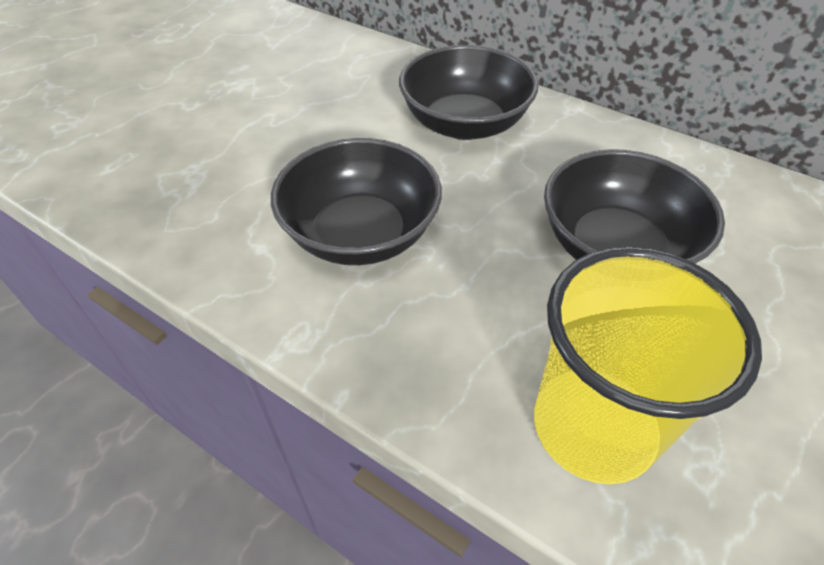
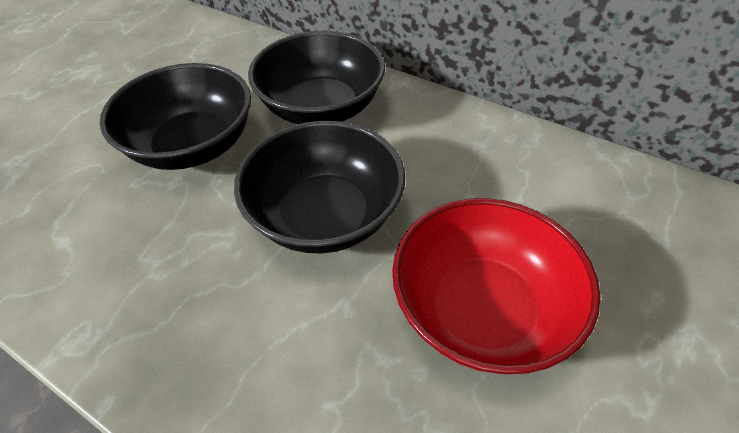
red bowl: 0 -> 1
yellow cup: 1 -> 0

